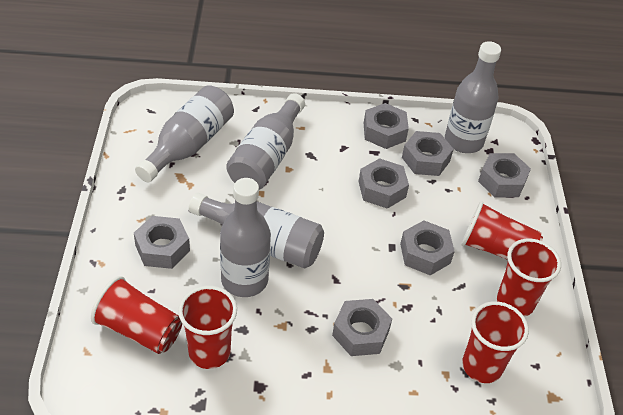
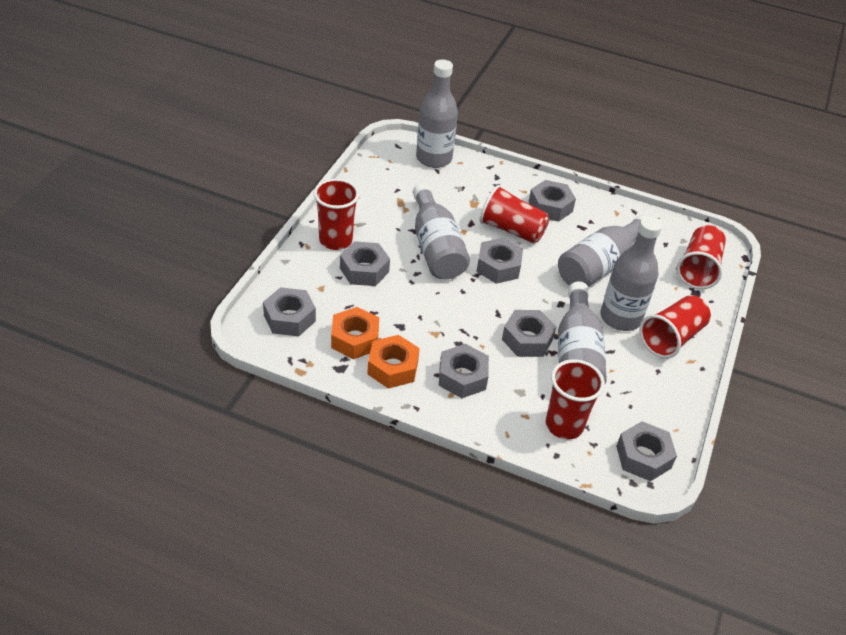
orange nut: 0 -> 2

